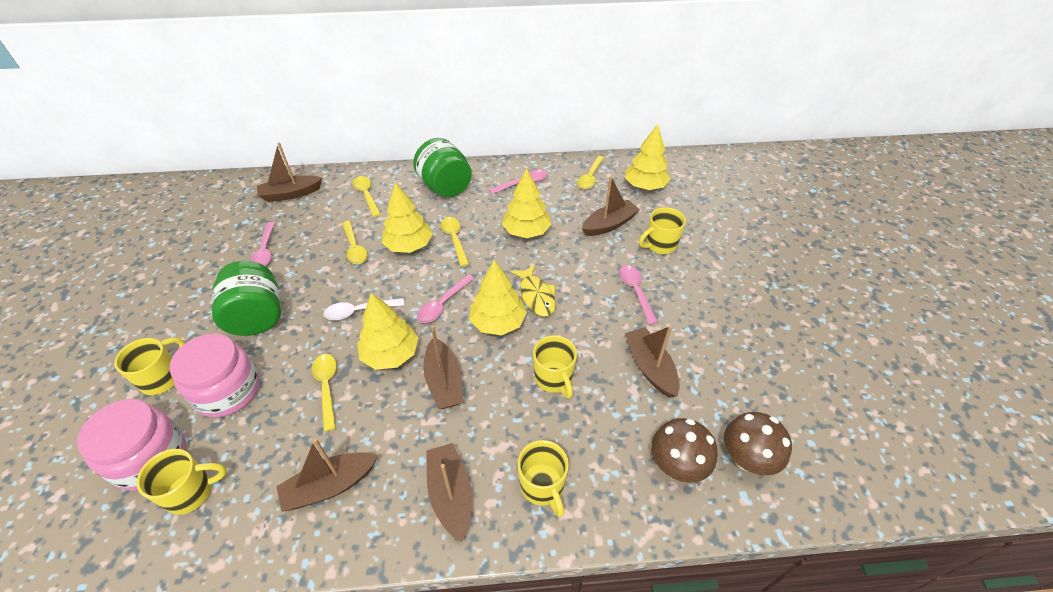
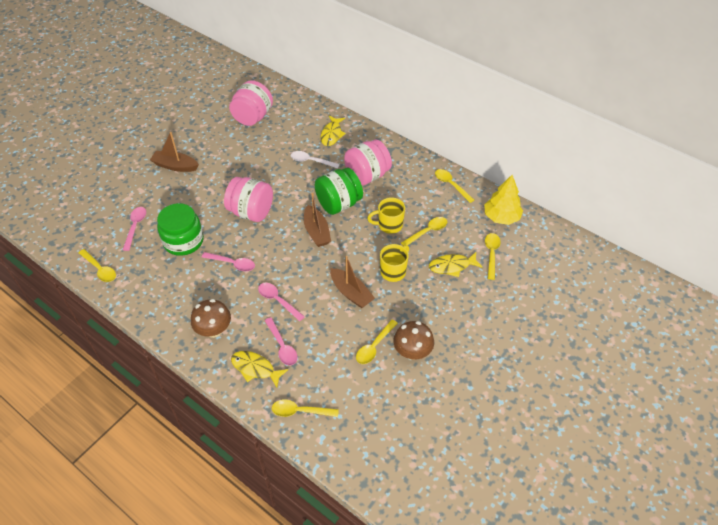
brown boat: 6 -> 3
pink jar: 2 -> 3
yellow fish: 1 -> 3
yellow mug: 5 -> 2
yellow spoon: 5 -> 6
yellow tree: 5 -> 1

